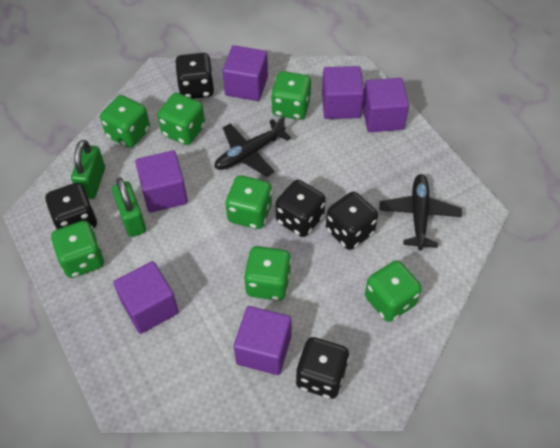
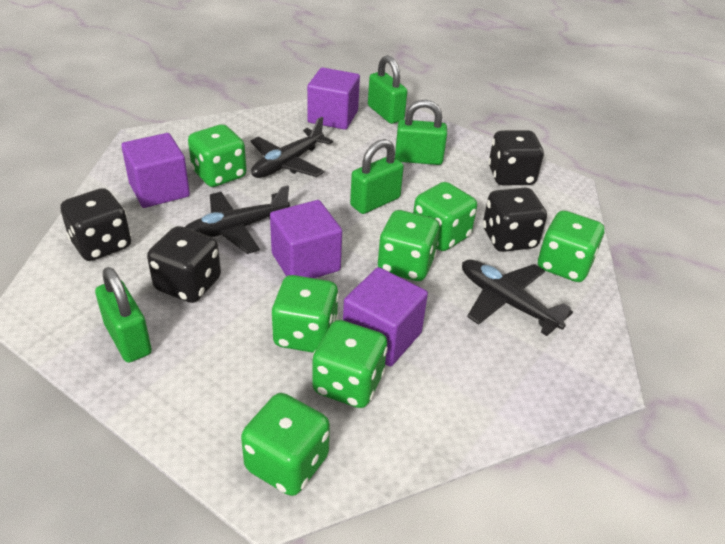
black dice: 5 -> 4
black plane: 2 -> 3
green padlock: 2 -> 4
purple cube: 6 -> 4

